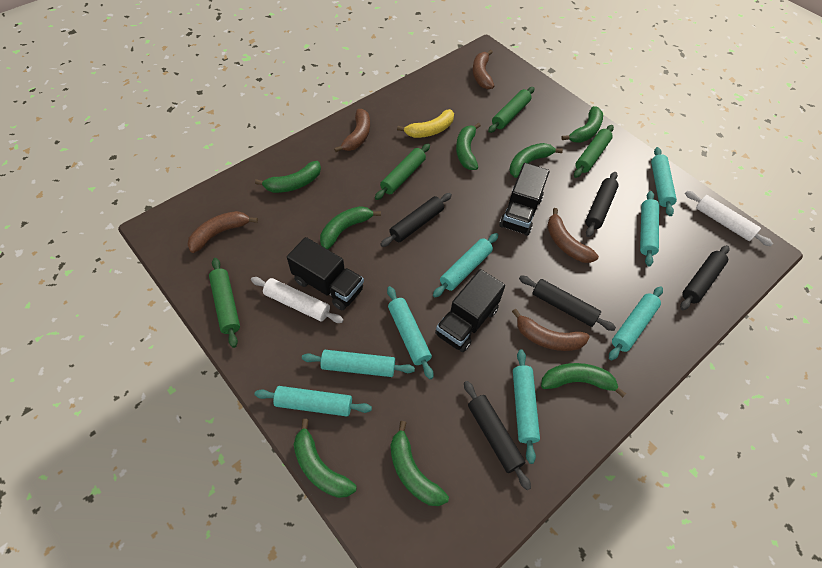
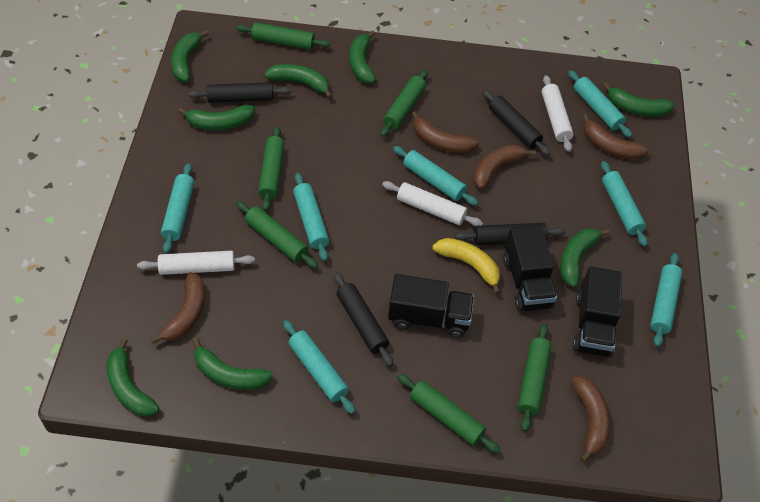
black rolling pin: 5 -> 4
green rolling pin: 4 -> 6
turquoise rolling pin: 8 -> 7
white rolling pin: 2 -> 3

